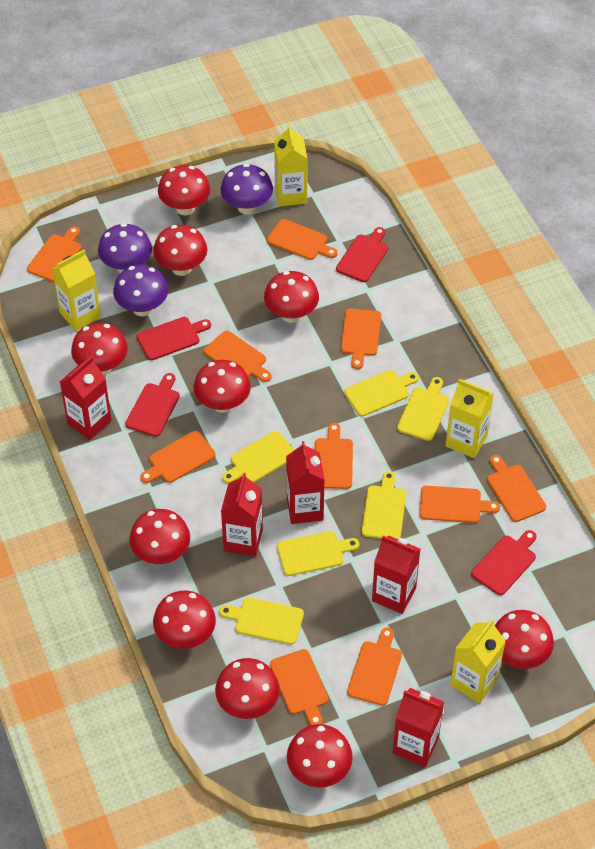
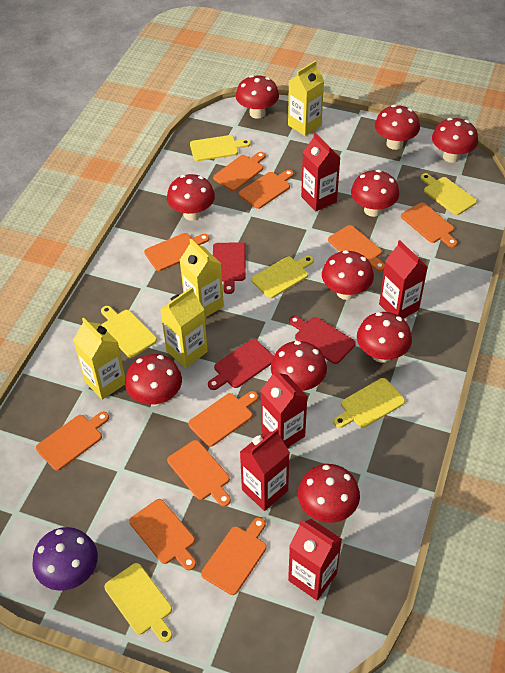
purple mushroom: 3 -> 1
red cutting board: 4 -> 3

